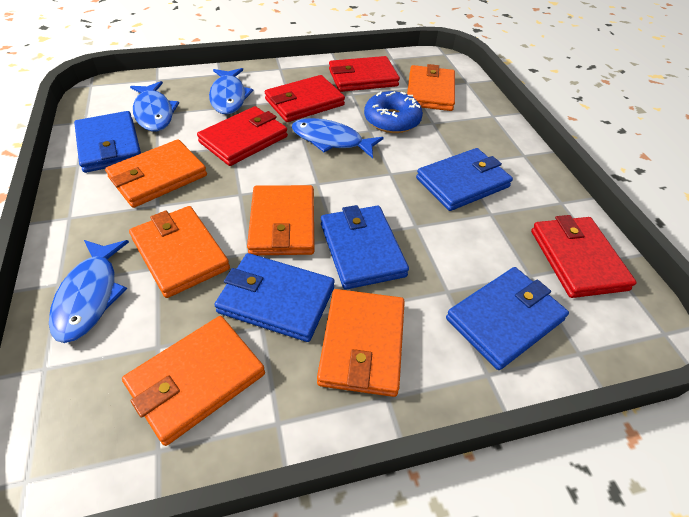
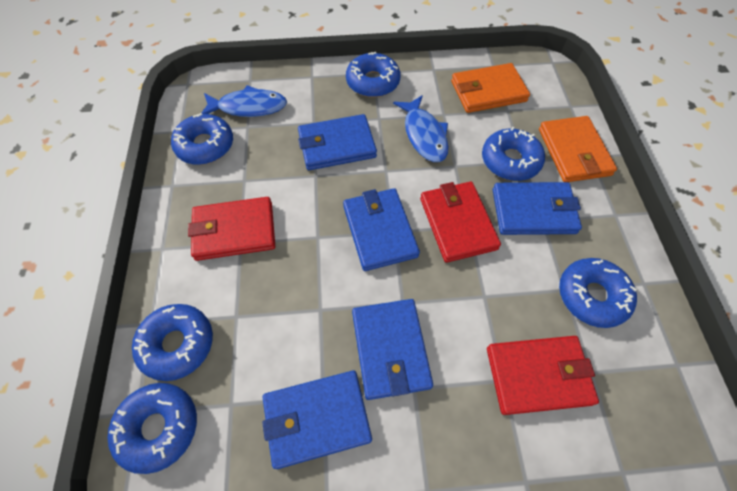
blue donut: 1 -> 6
blue fish: 4 -> 2
orange wallet: 6 -> 2
red wallet: 4 -> 3

